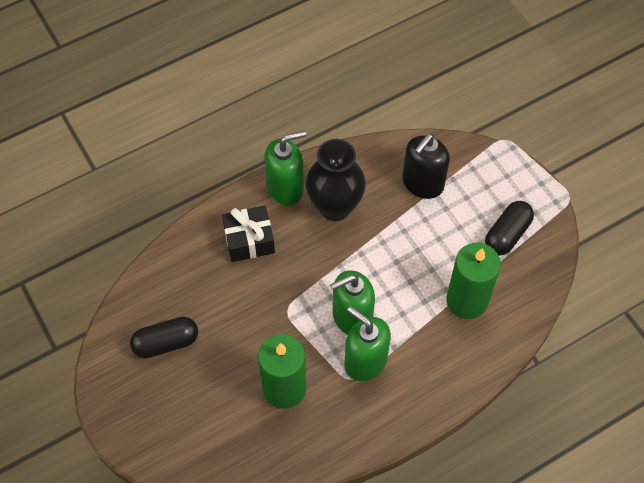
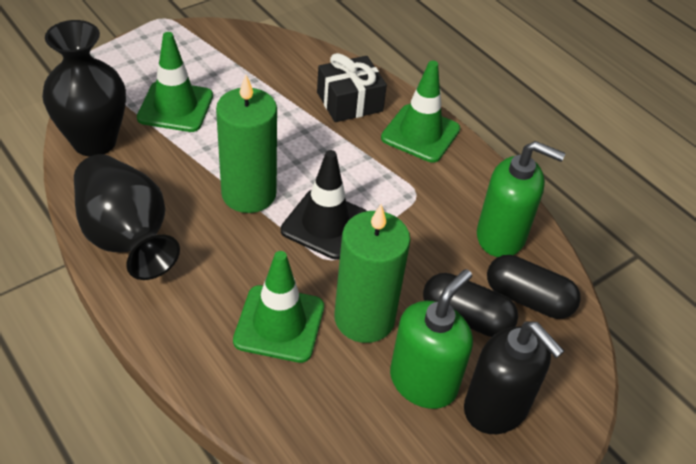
black traffic cone: 0 -> 1
black vase: 1 -> 2
green soap dispenser: 3 -> 2
green traffic cone: 0 -> 3

